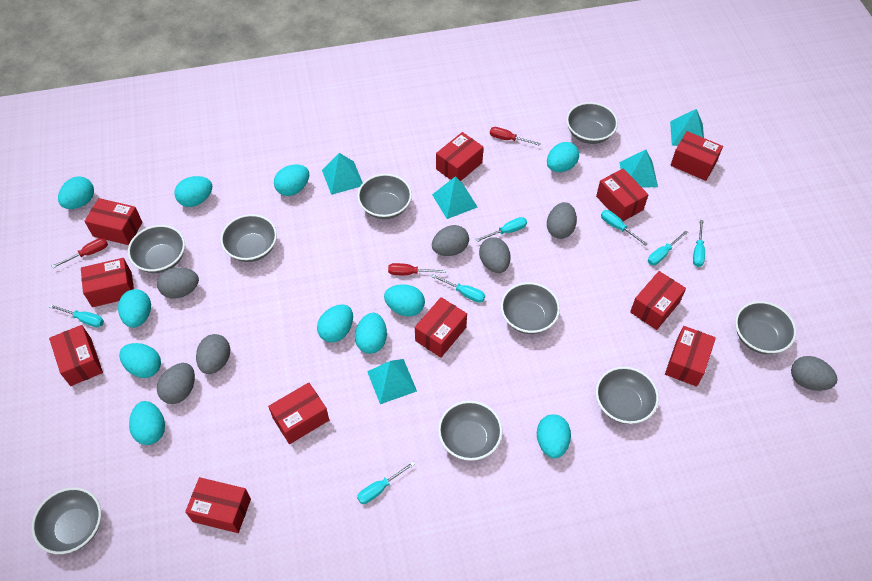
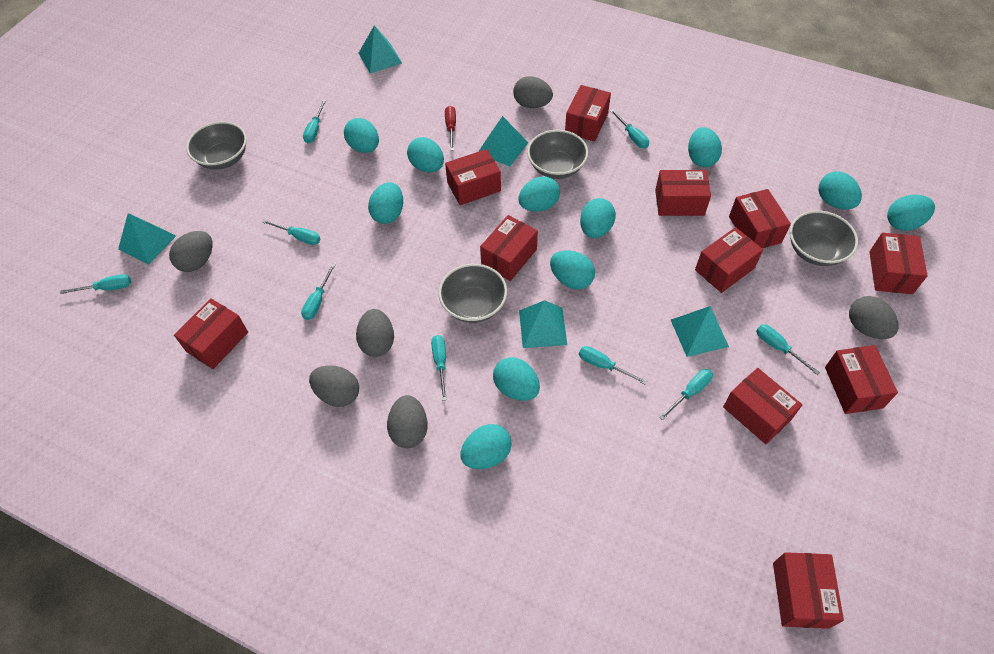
grey bowl: 9 -> 4
grey egg: 7 -> 6
red screwdriver: 3 -> 1
turquoise screwdriver: 7 -> 9

